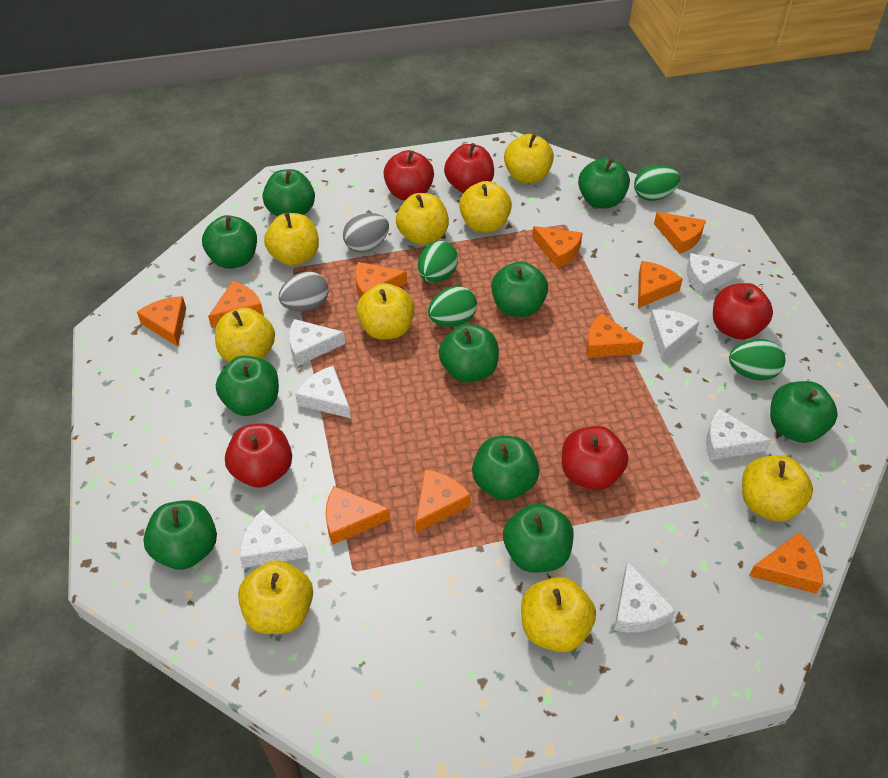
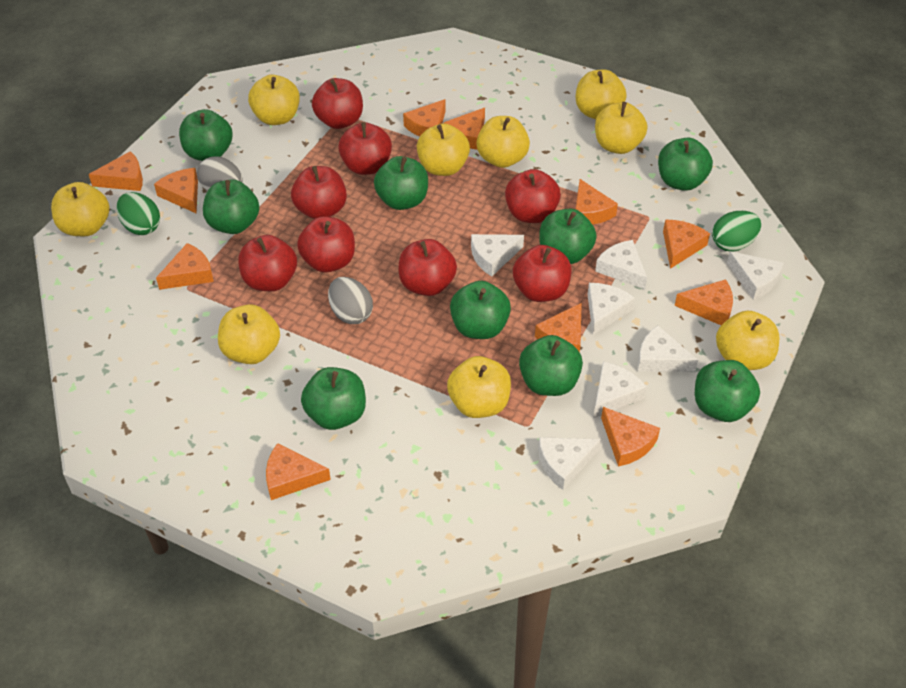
green apple: 10 -> 9
green egg: 4 -> 2
orange cheese: 10 -> 11
red apple: 5 -> 8

